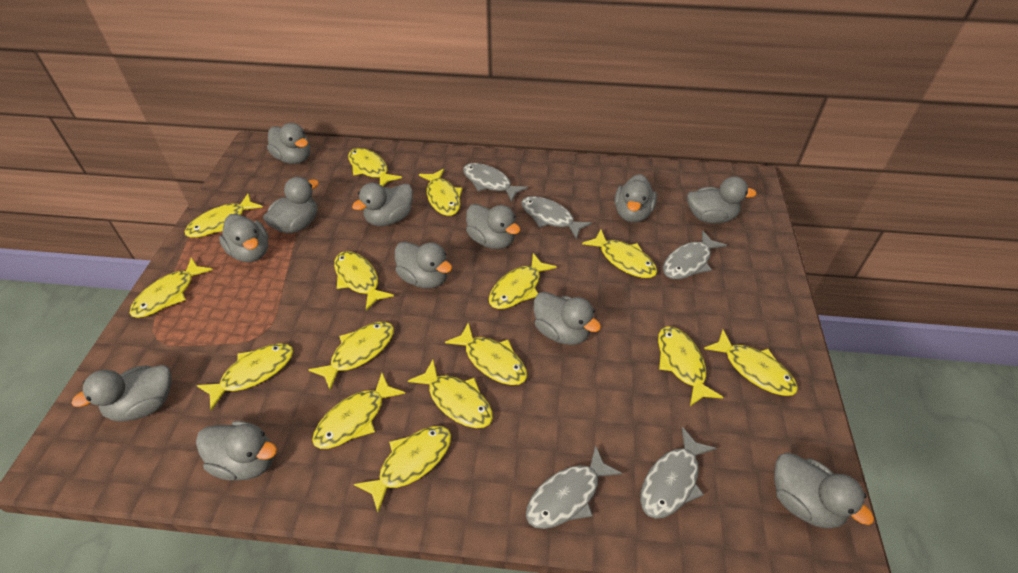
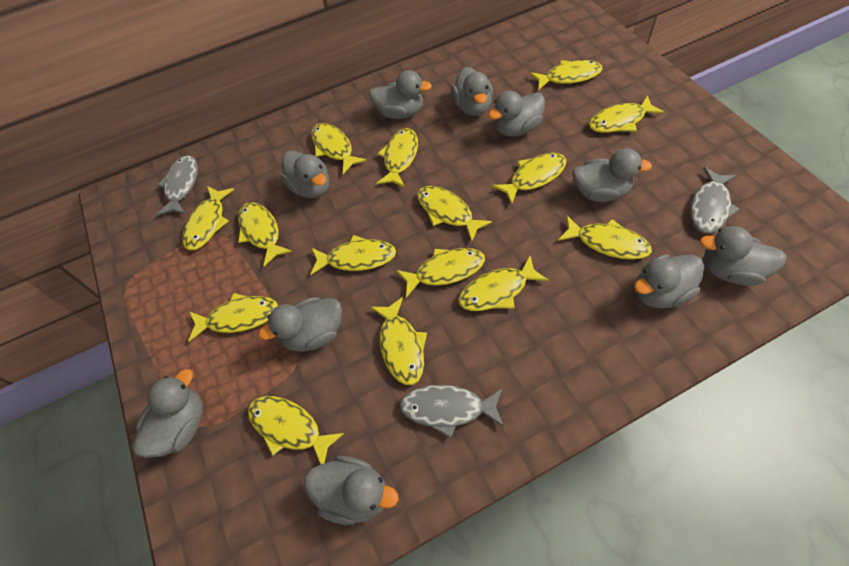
grey duck: 12 -> 10
grey fish: 5 -> 3

